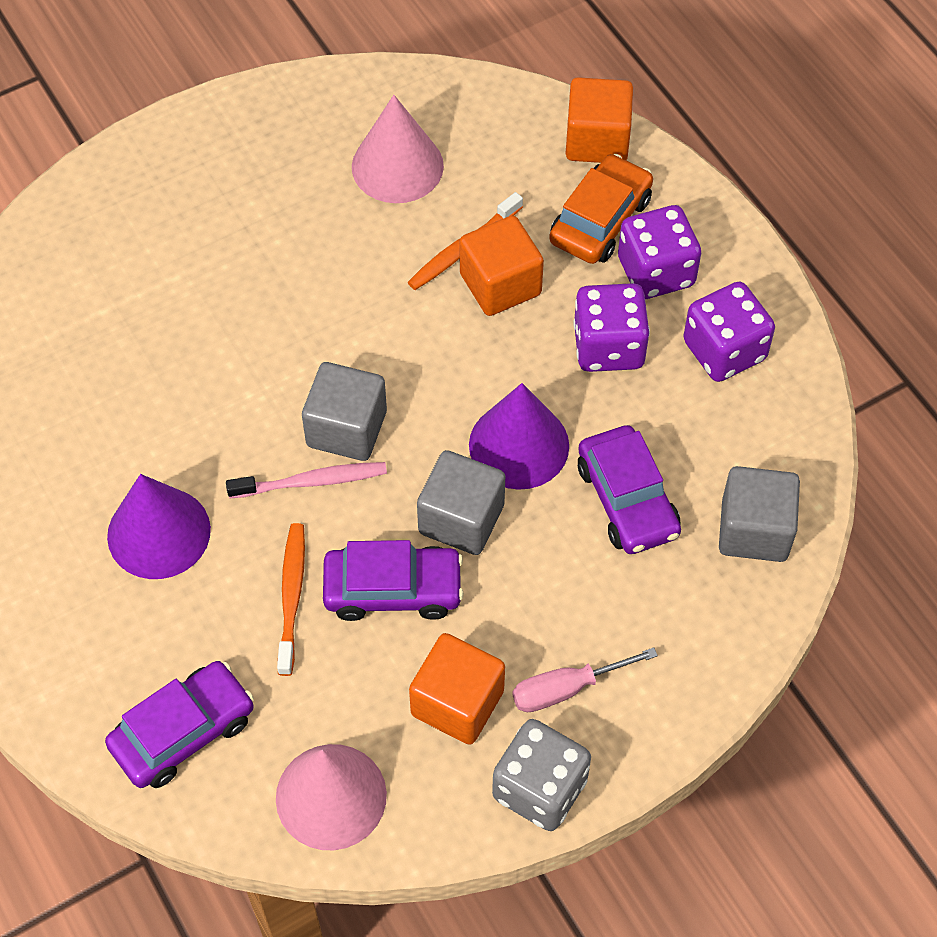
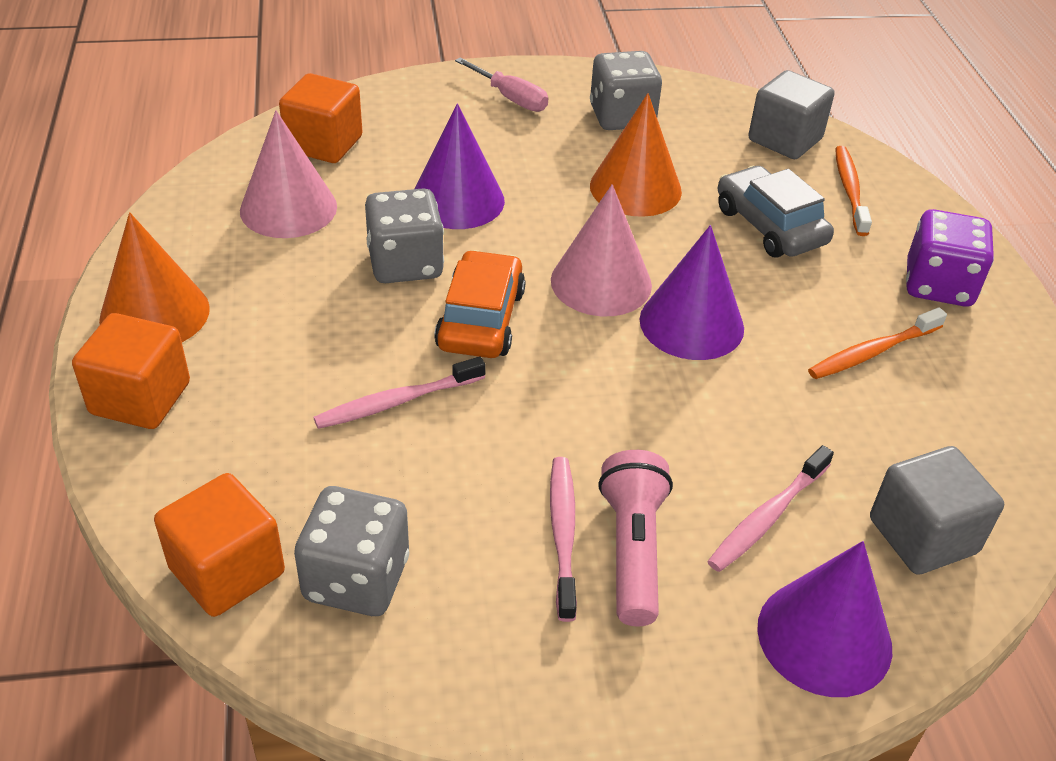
grey car: 0 -> 1
grey cube: 3 -> 2
grey dice: 1 -> 3
orange cone: 0 -> 2
pink flashlight: 0 -> 1
pink toothbrush: 1 -> 3
purple car: 3 -> 0
purple cone: 2 -> 3
purple dice: 3 -> 1

